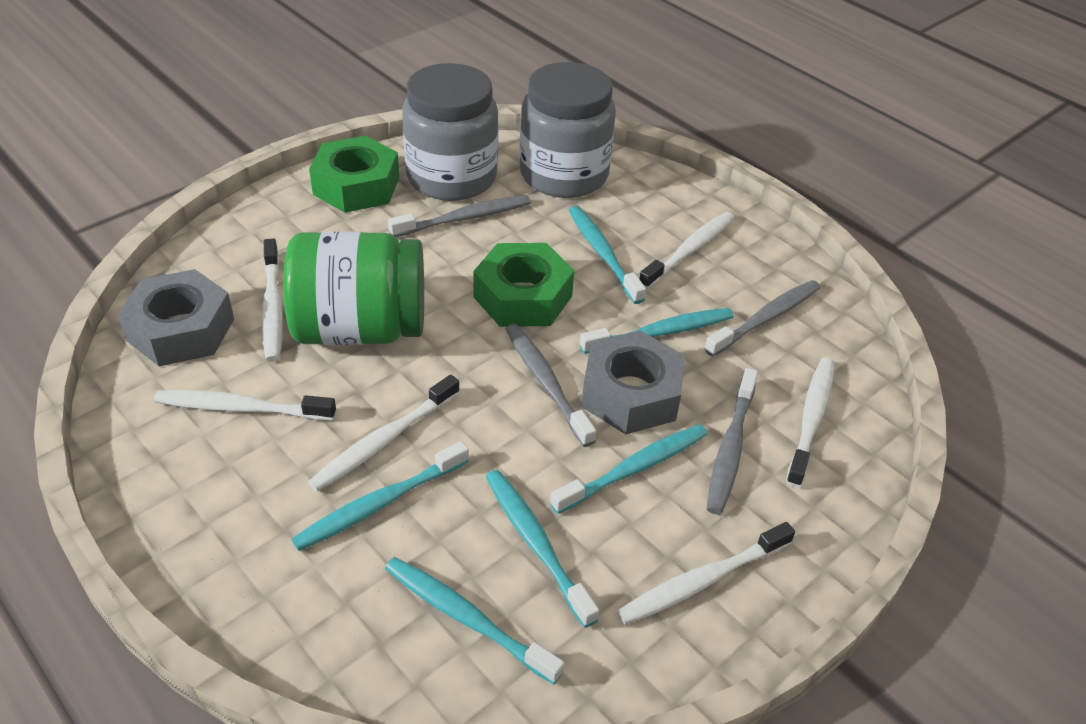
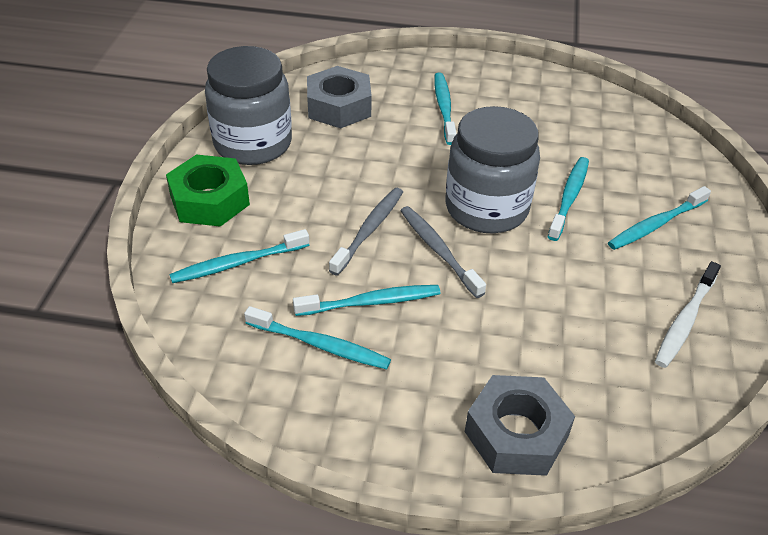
green jar: 1 -> 0
green nut: 2 -> 1
grey toothbrush: 4 -> 2
white toothbrush: 6 -> 1

